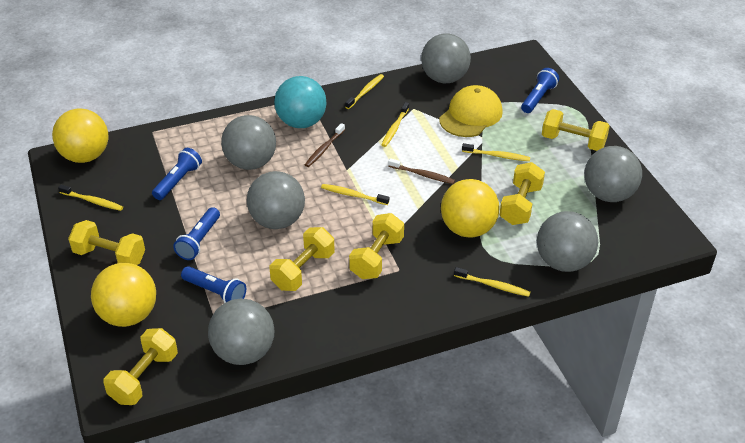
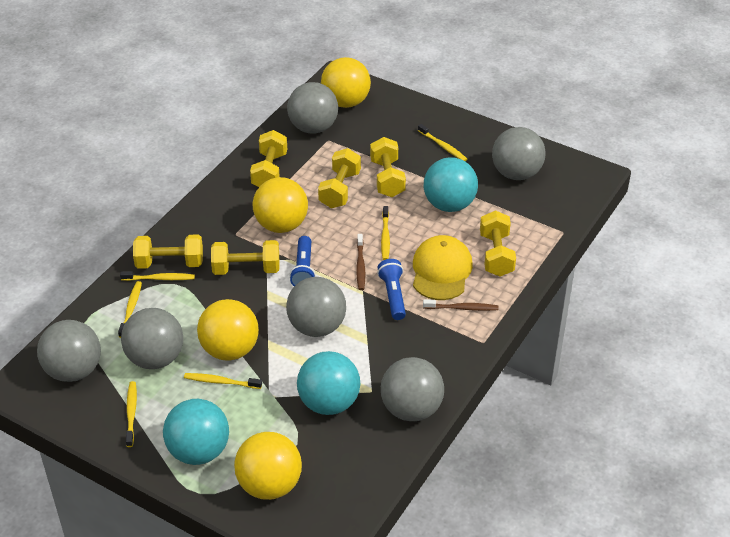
blue flashlight: 4 -> 2
turquoise ball: 1 -> 3
yellow ball: 3 -> 4

